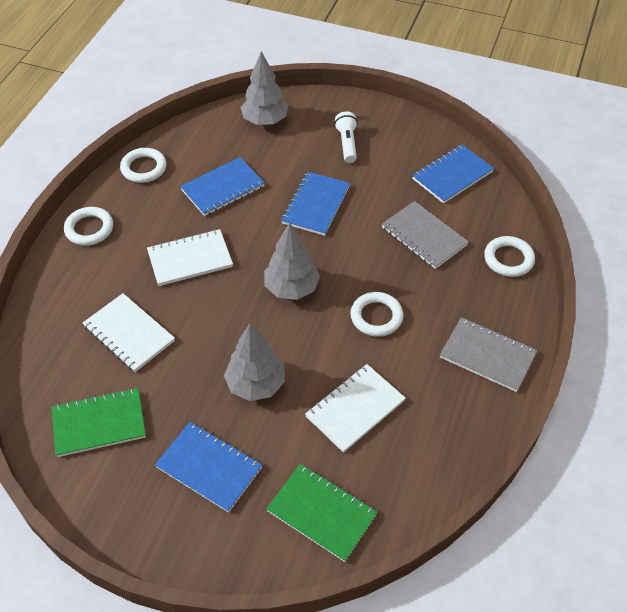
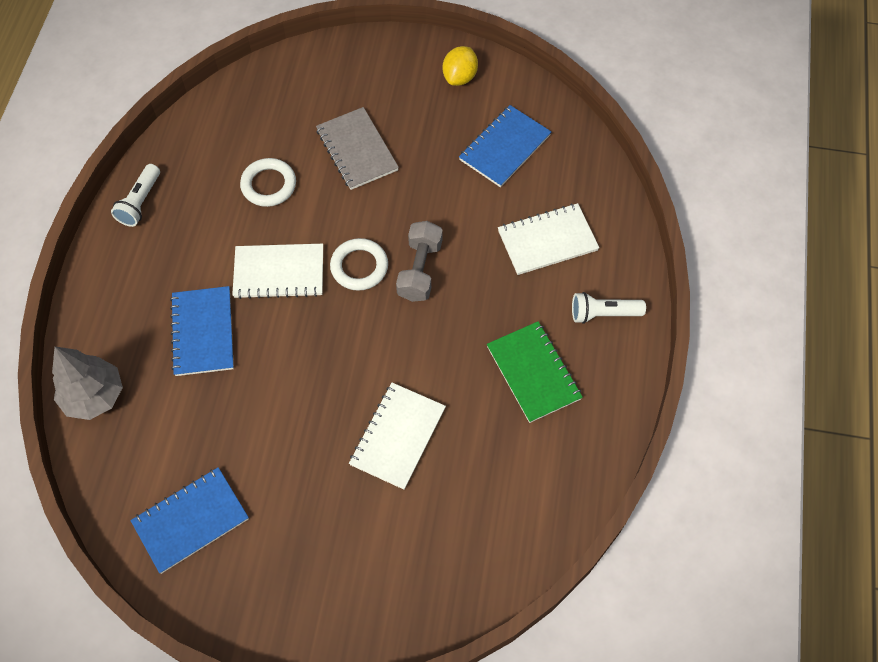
blue notebook: 4 -> 3
green notebook: 2 -> 1
grey dumbbell: 0 -> 1
grey notebook: 2 -> 1
grey tree: 3 -> 1
white flashlight: 1 -> 2
white ring: 4 -> 2
yellow lemon: 0 -> 1

